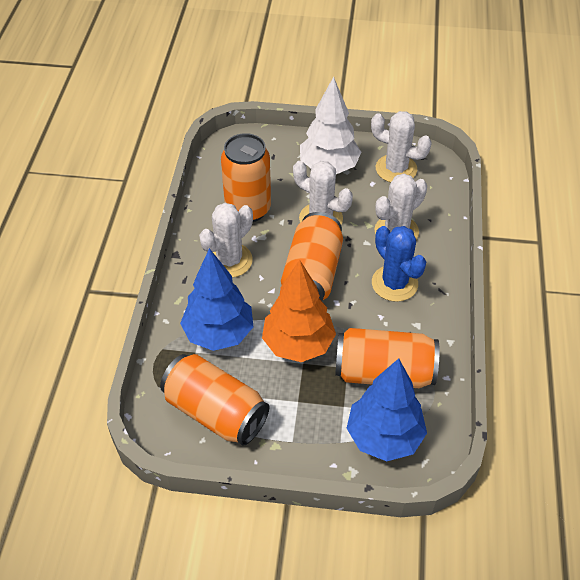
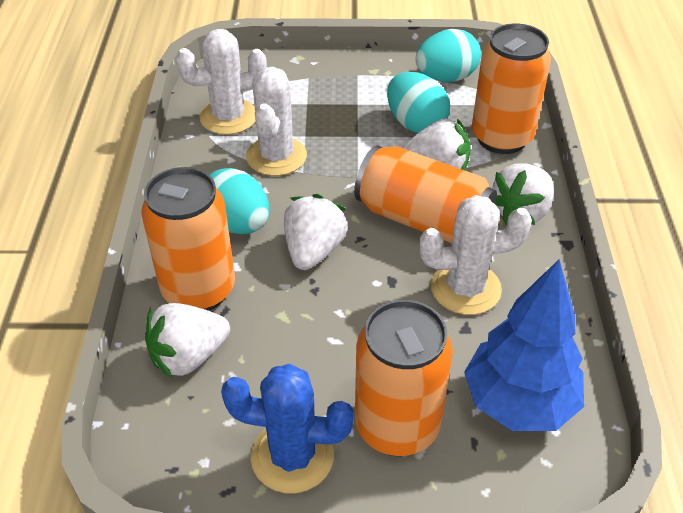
blue tree: 2 -> 1
orange tree: 1 -> 0
turquoise egg: 0 -> 3
white cactus: 4 -> 3
white strawberry: 0 -> 4
white tree: 1 -> 0

